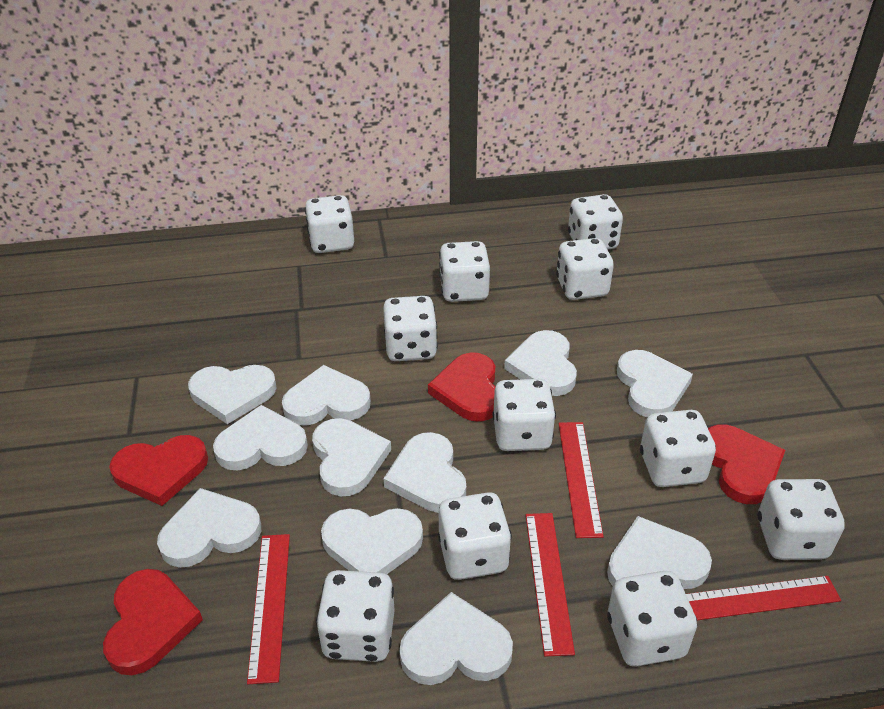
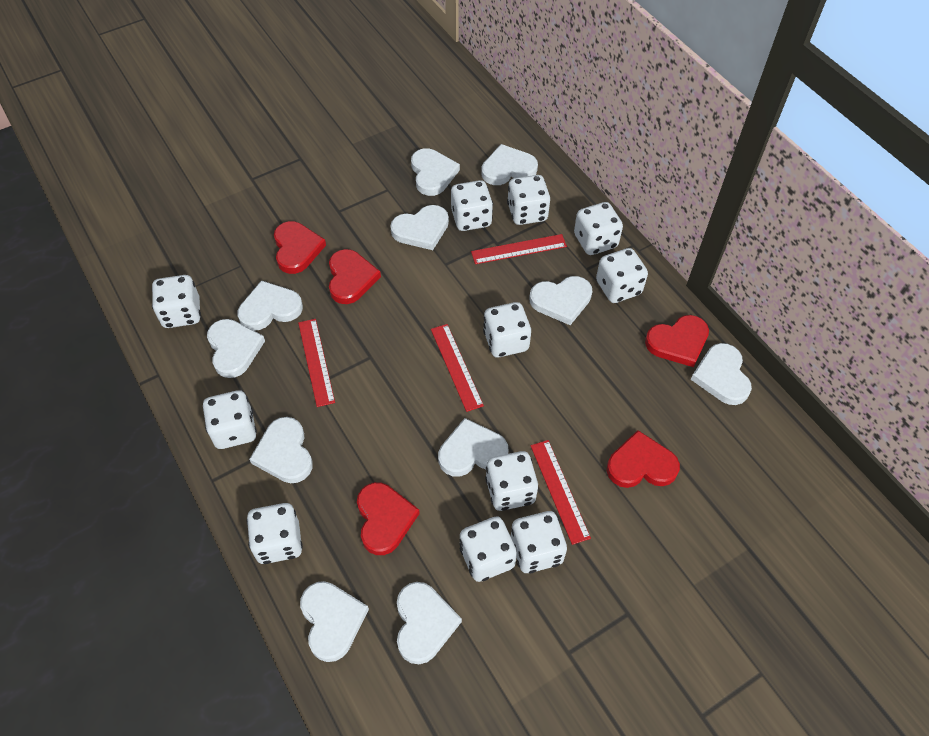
red heart: 4 -> 5

